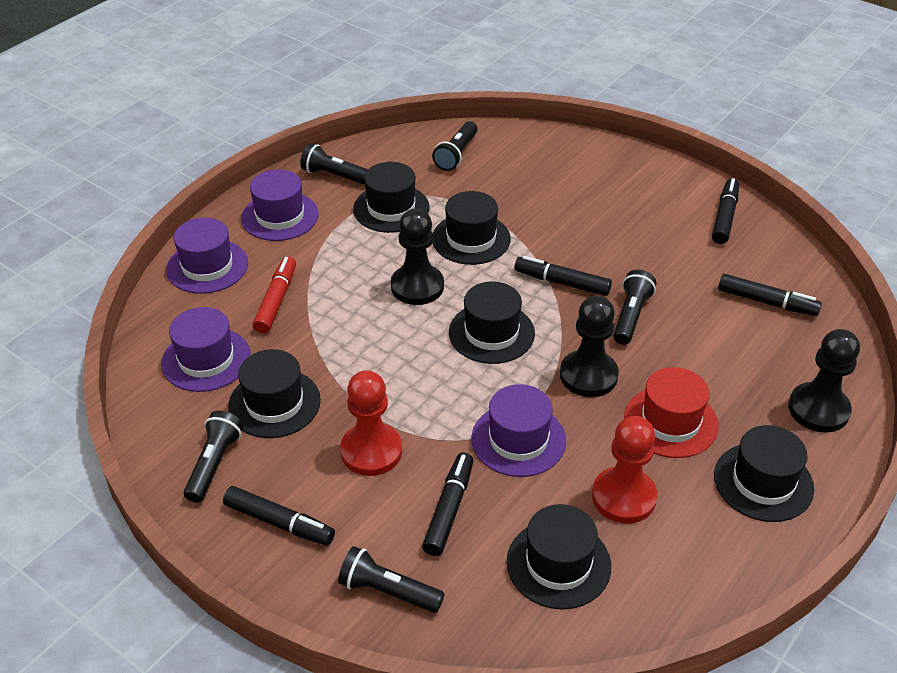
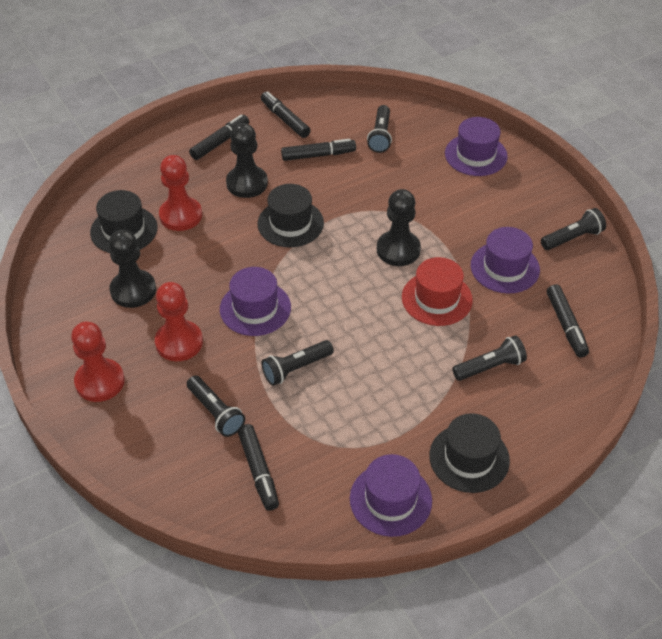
black hat: 6 -> 3
red marker: 1 -> 0
red pawn: 2 -> 3

